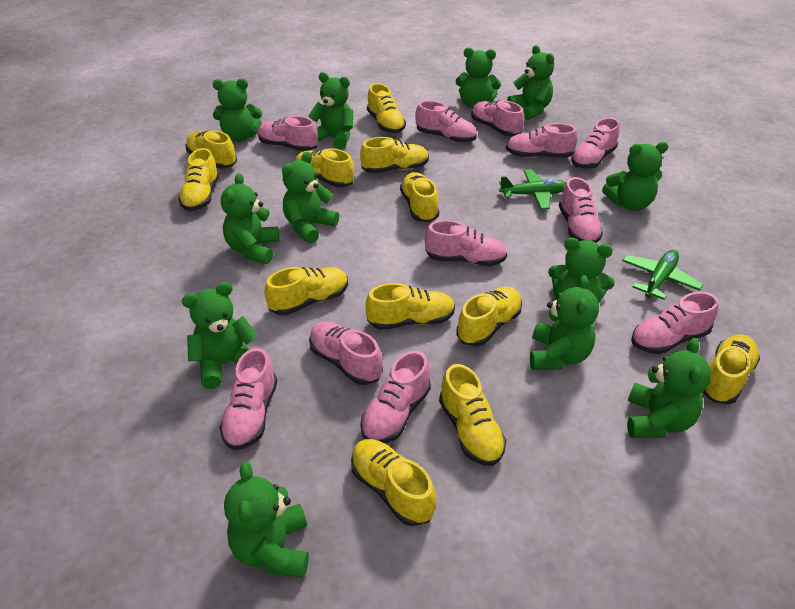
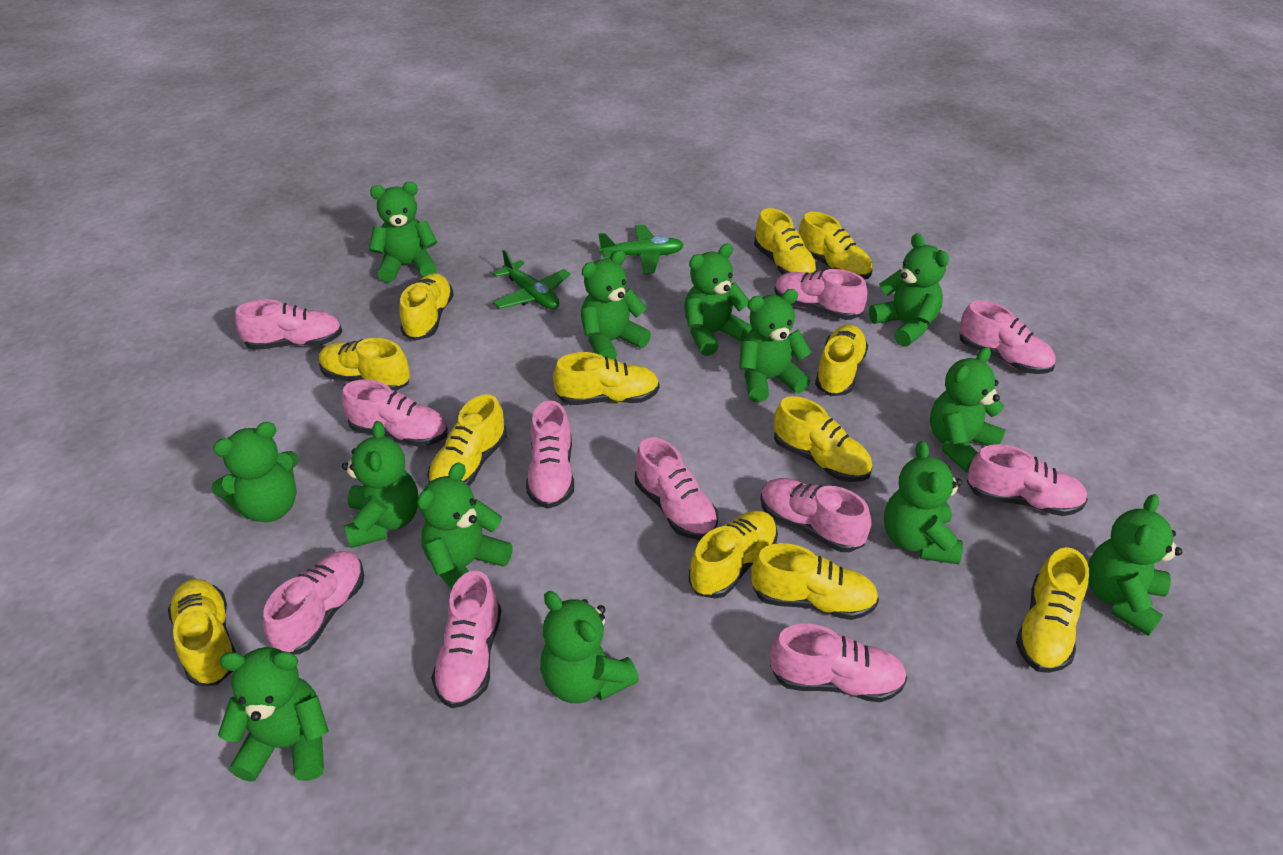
green teddy bear: 12 -> 13

